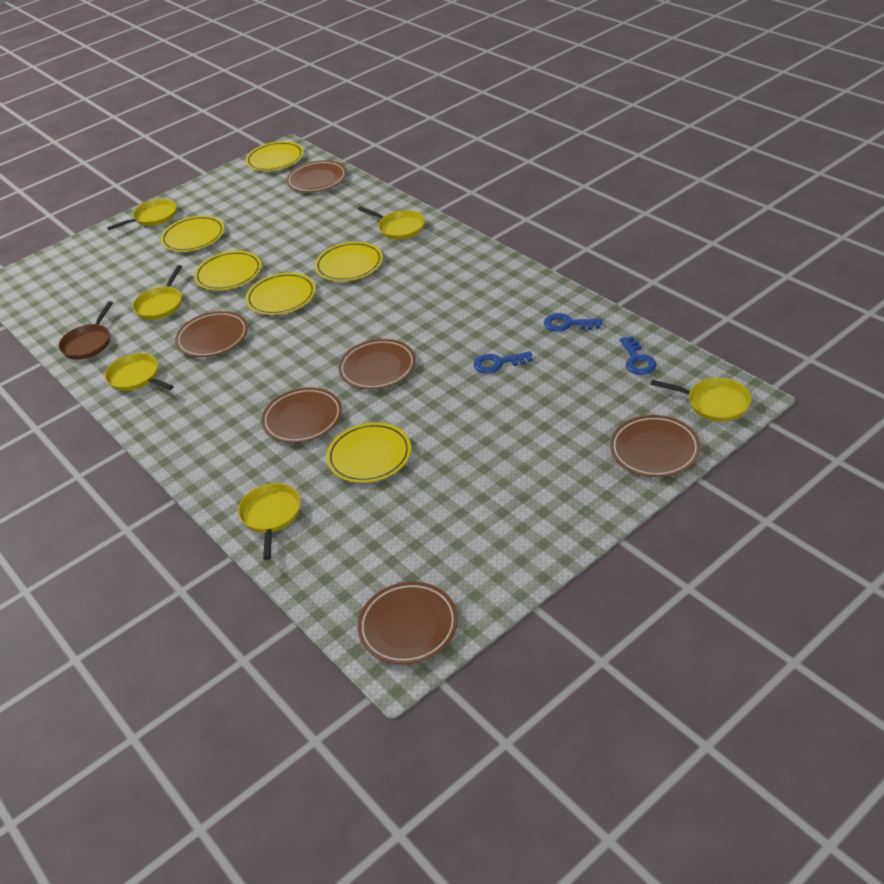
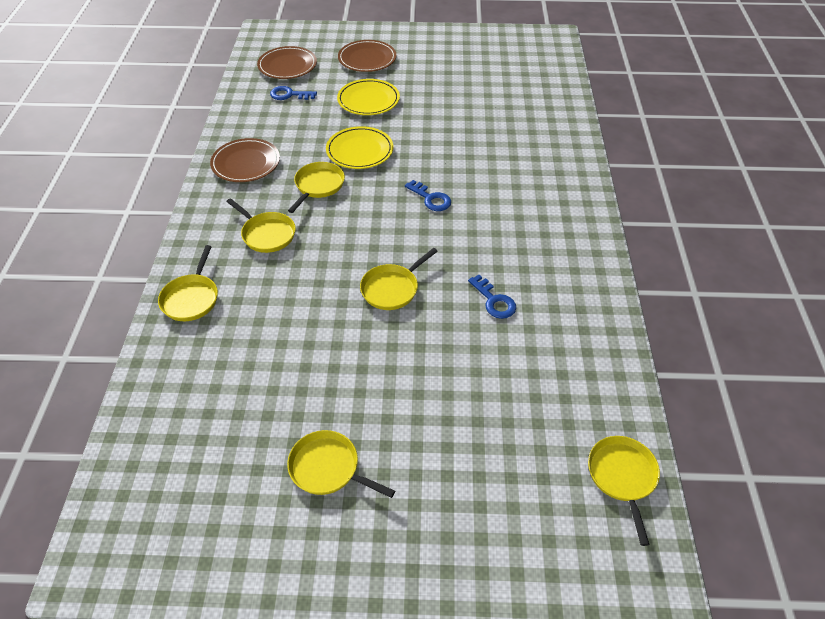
brown pan: 1 -> 0
brown plate: 6 -> 3
yellow plate: 6 -> 2

